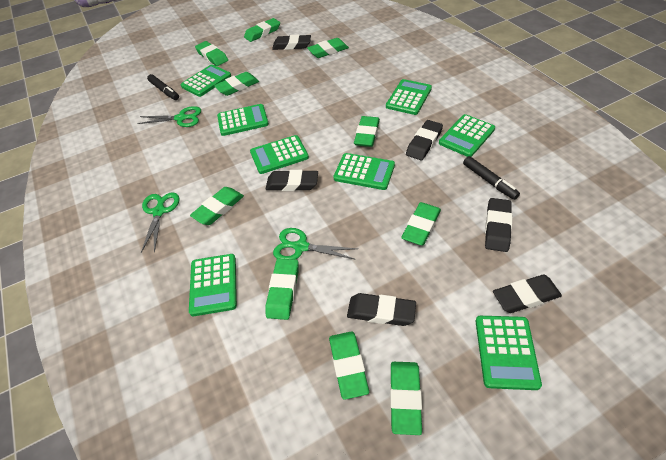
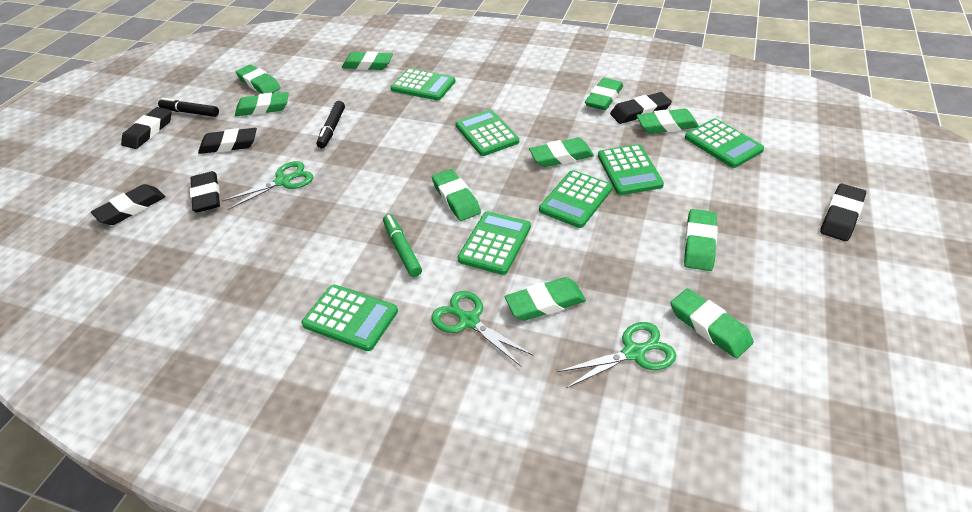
green calculator: 8 -> 7
green marker: 0 -> 1

